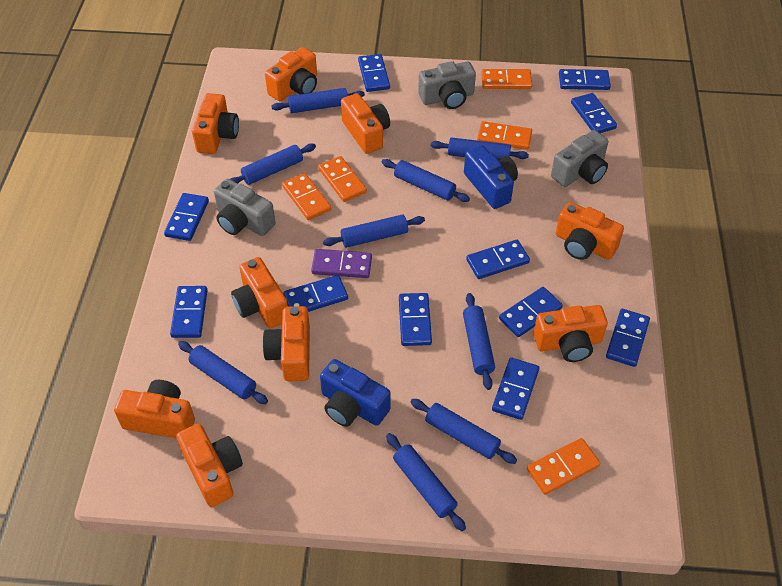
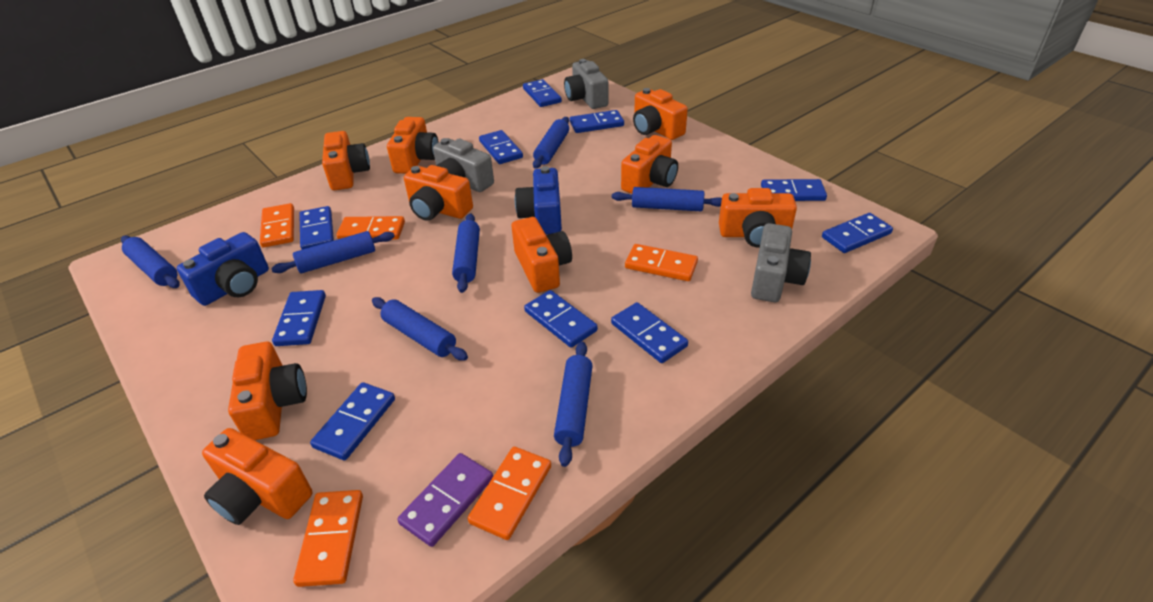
blue domino: 11 -> 10
blue rolling pin: 9 -> 7

